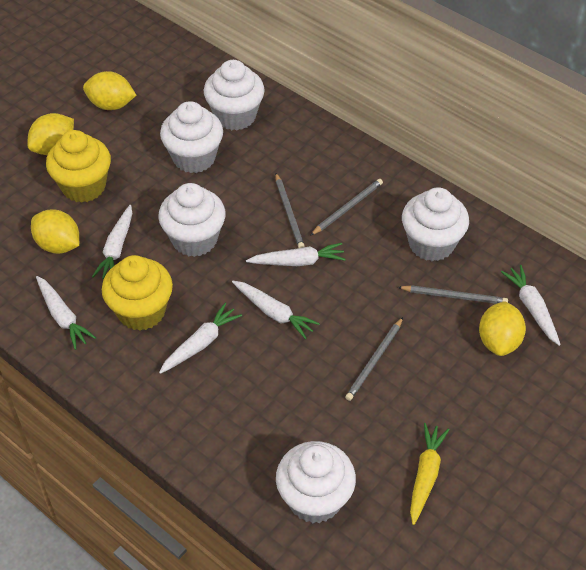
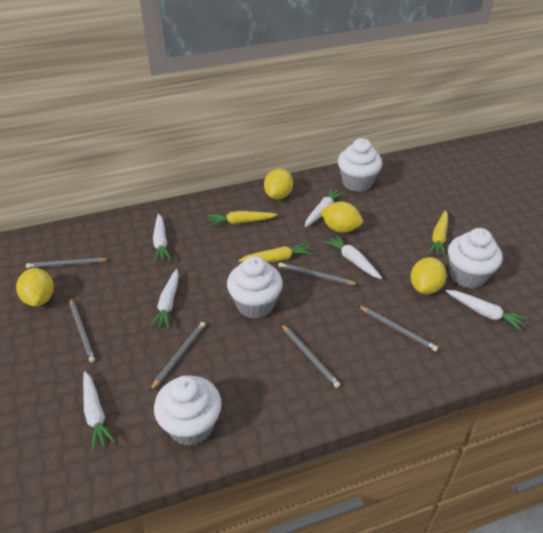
grey pencil: 4 -> 6
white cupcake: 5 -> 4
yellow carrot: 1 -> 3
yellow cupcake: 2 -> 0

